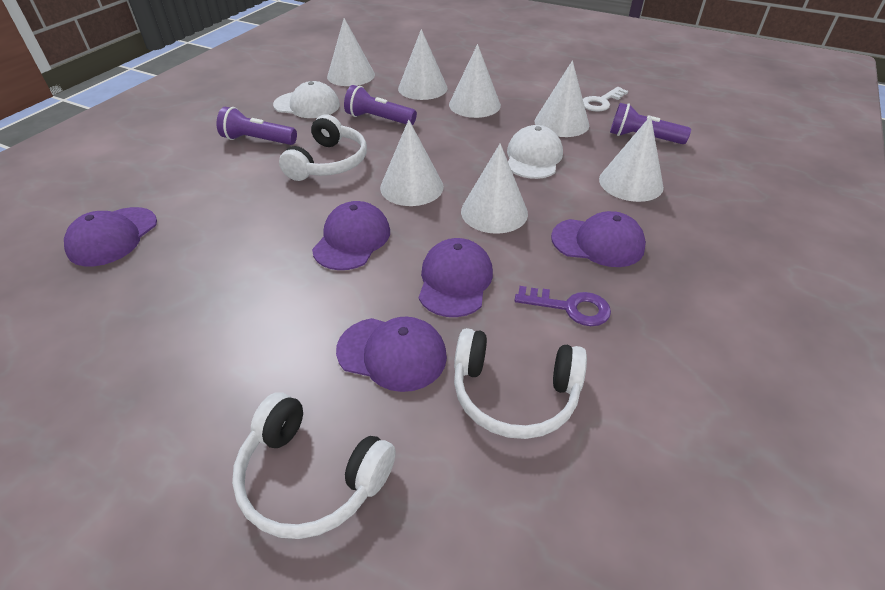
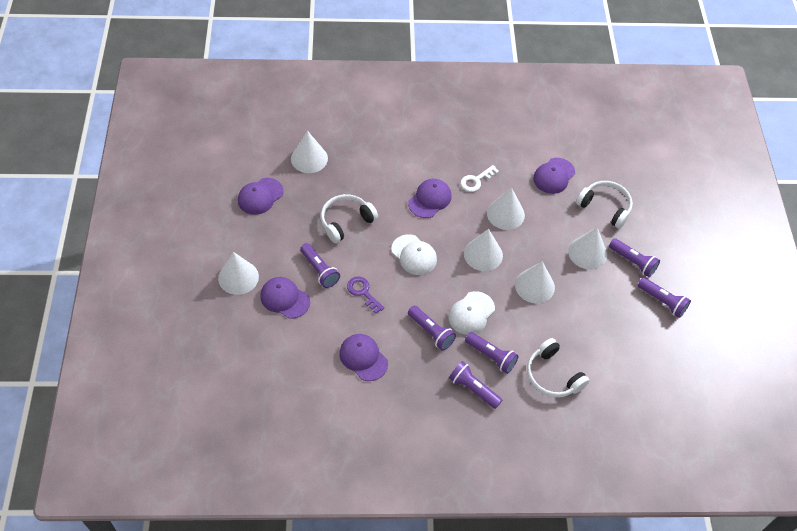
purple flashlight: 3 -> 6
white cone: 7 -> 6

